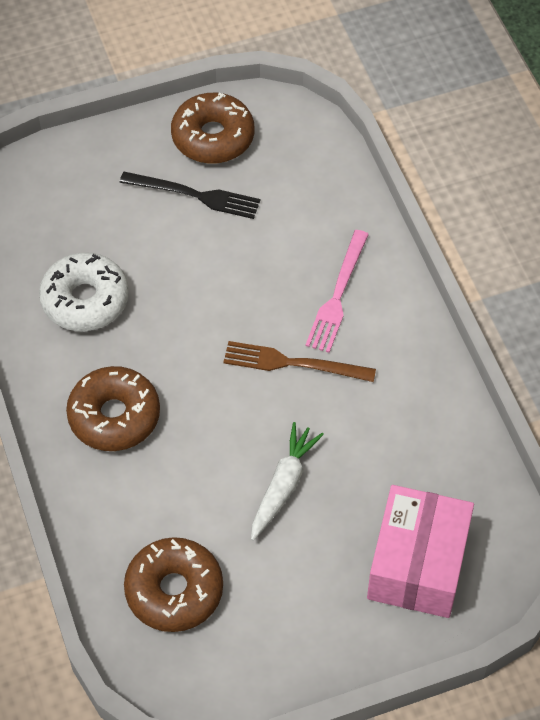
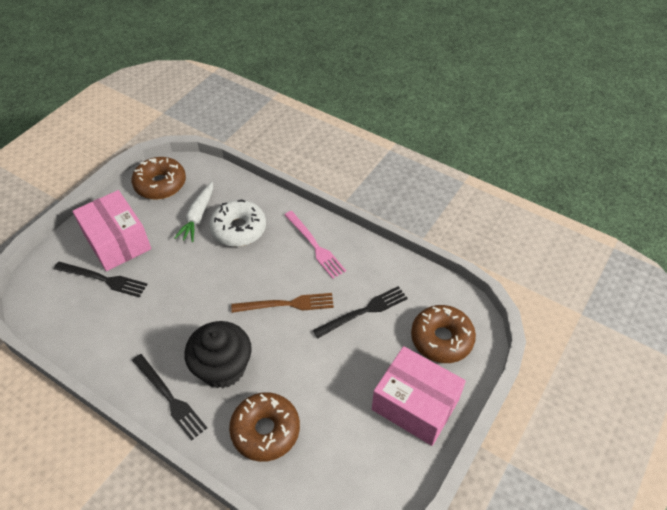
black cupcake: 0 -> 1
black fork: 1 -> 3
pink box: 1 -> 2

